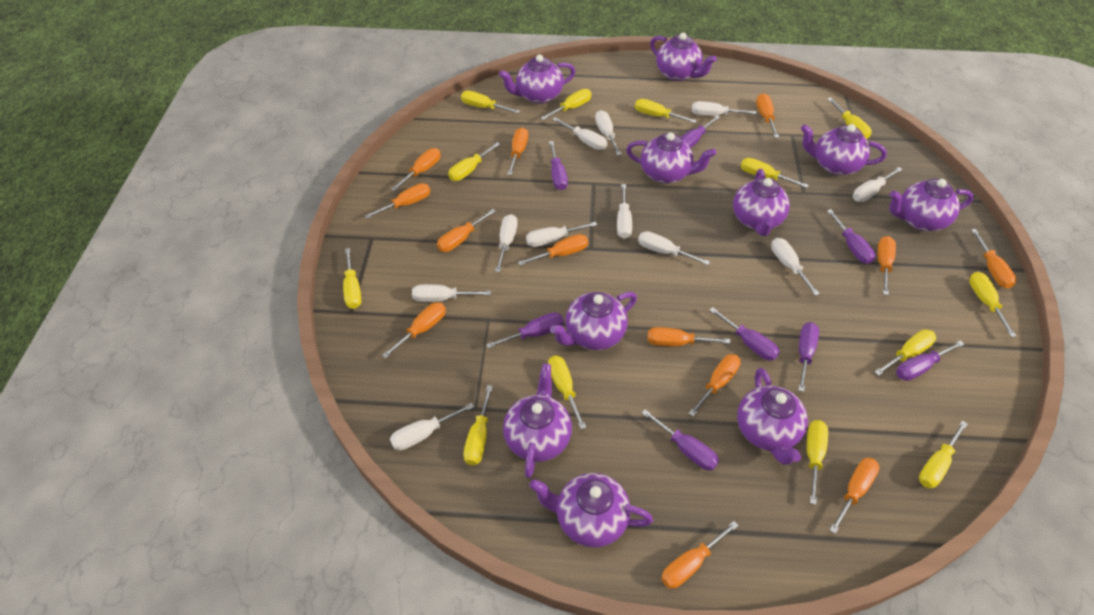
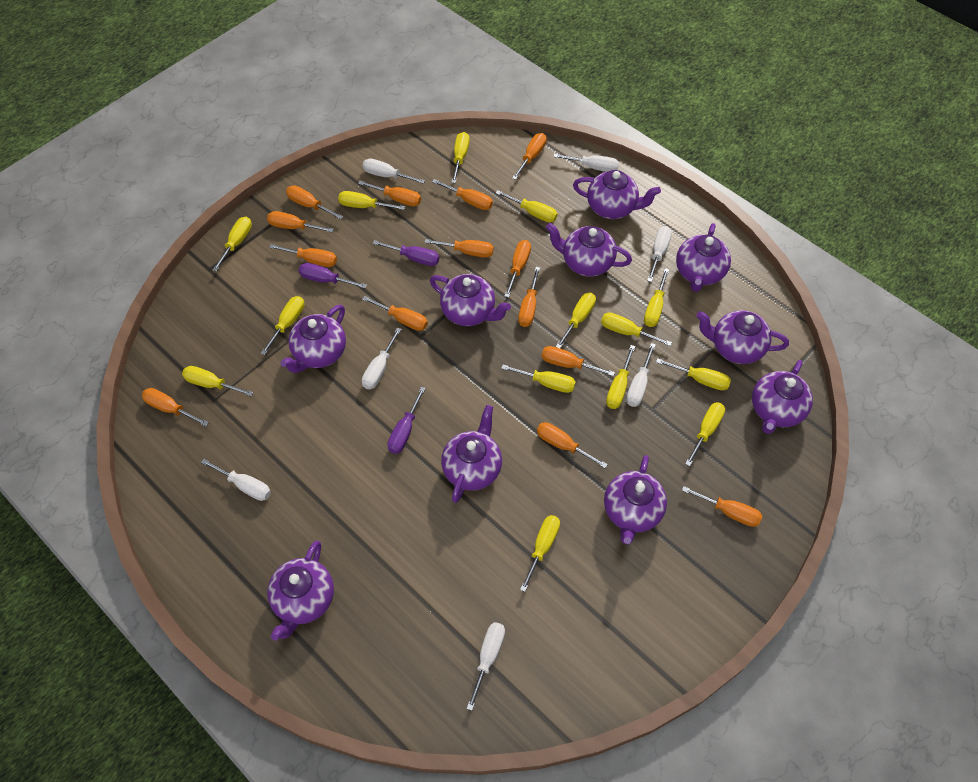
orange screwdriver: 13 -> 14
purple screwdriver: 8 -> 3
white screwdriver: 11 -> 7
yellow screwdriver: 13 -> 14

